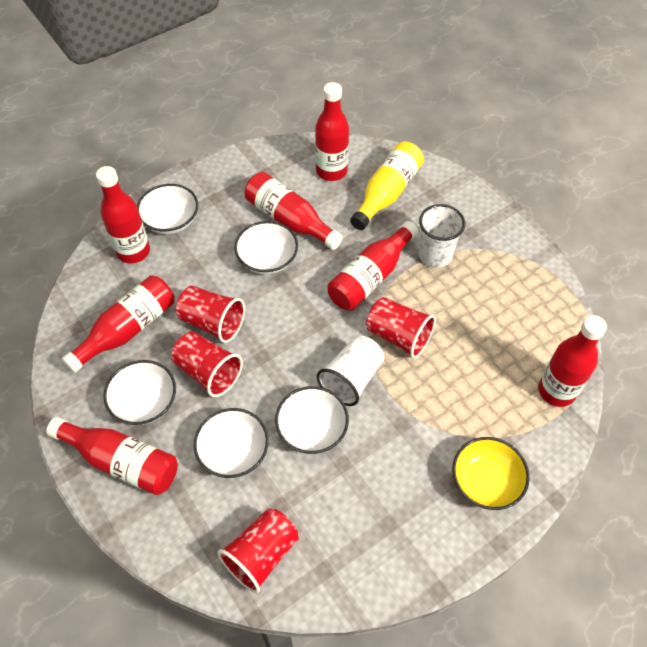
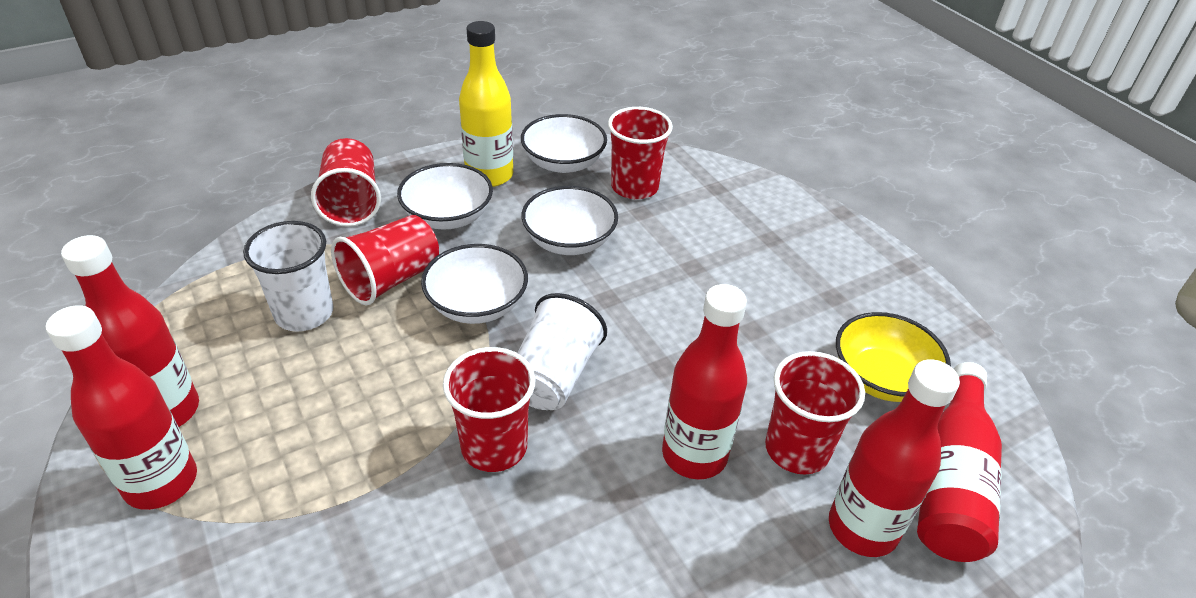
red bottle: 7 -> 5
red cup: 4 -> 5
white bowl: 5 -> 4

